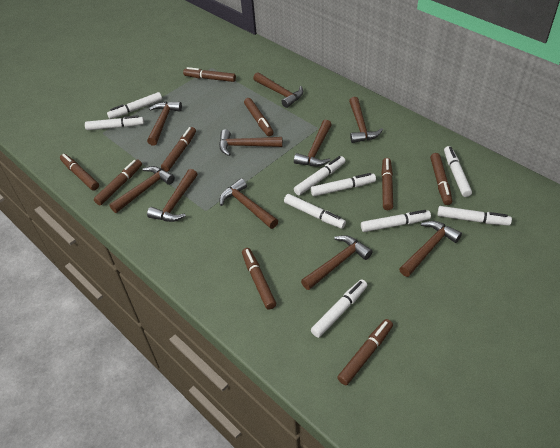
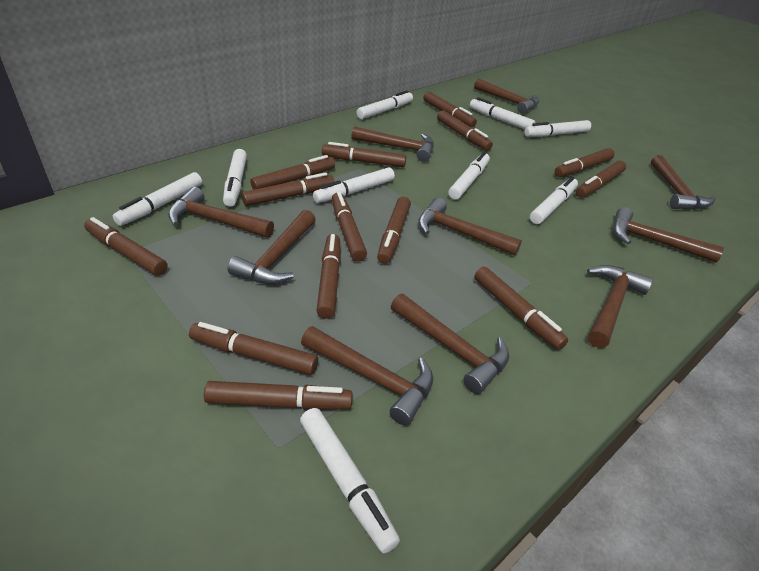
brown marker: 9 -> 14

